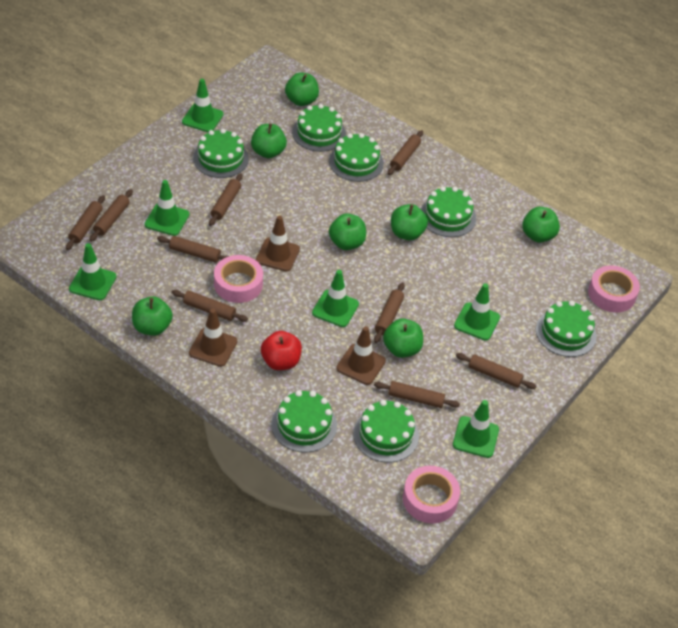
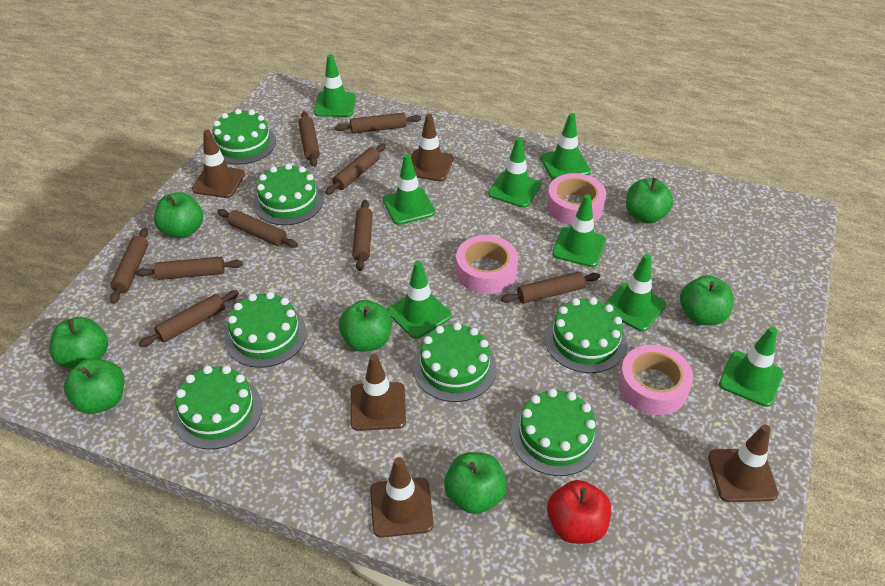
brown traffic cone: 3 -> 5
green traffic cone: 6 -> 8

